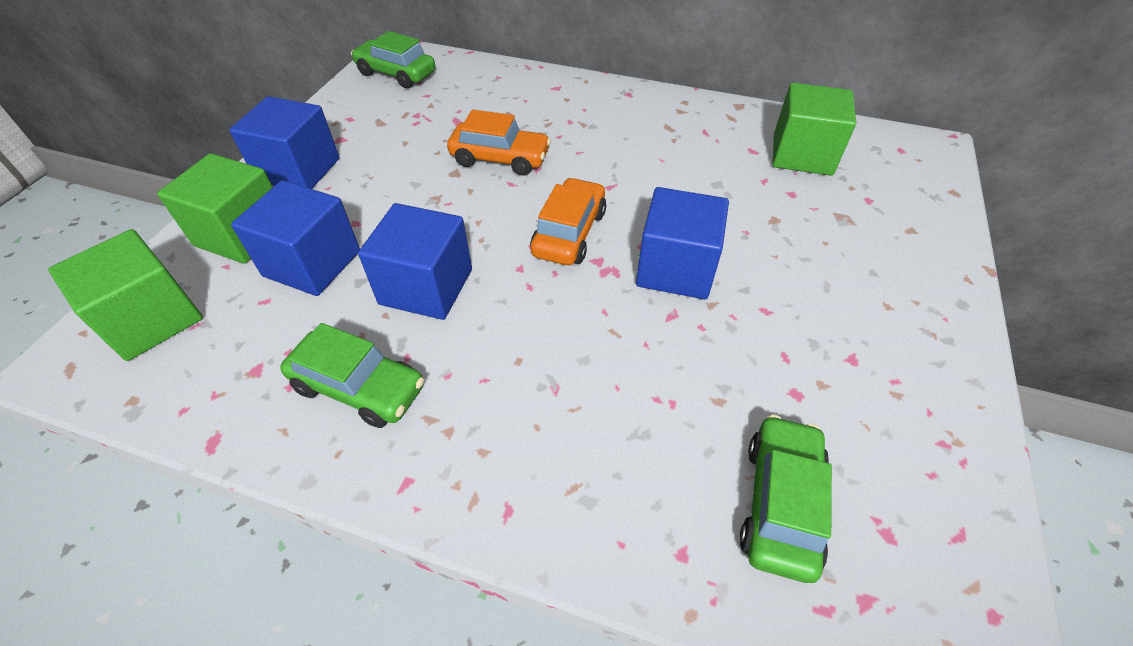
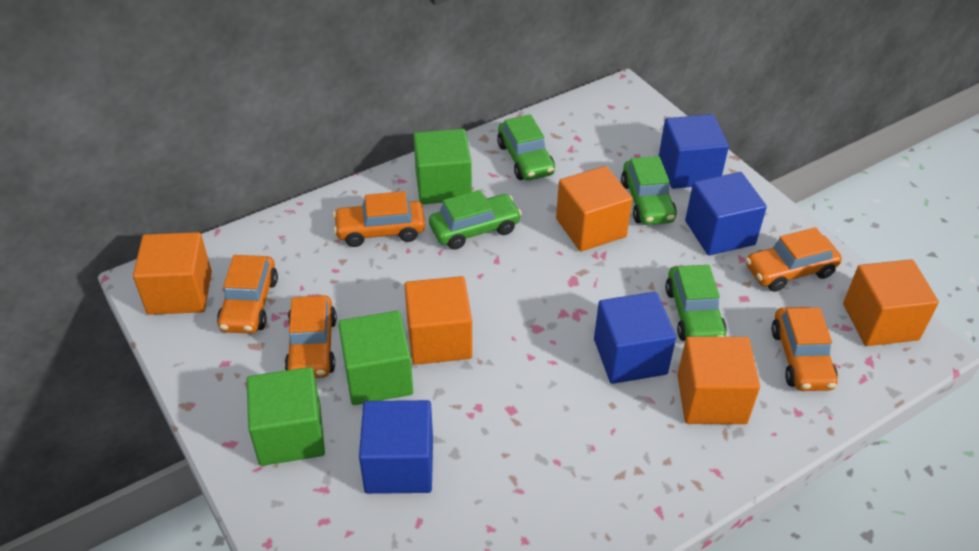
green car: 3 -> 4
orange car: 2 -> 5
orange cube: 0 -> 5

